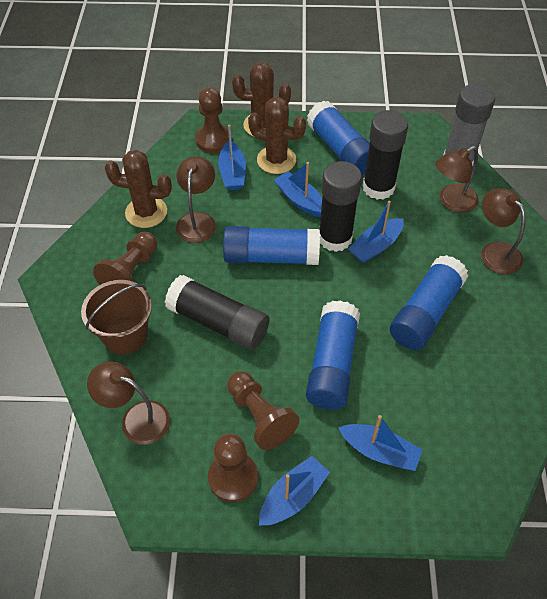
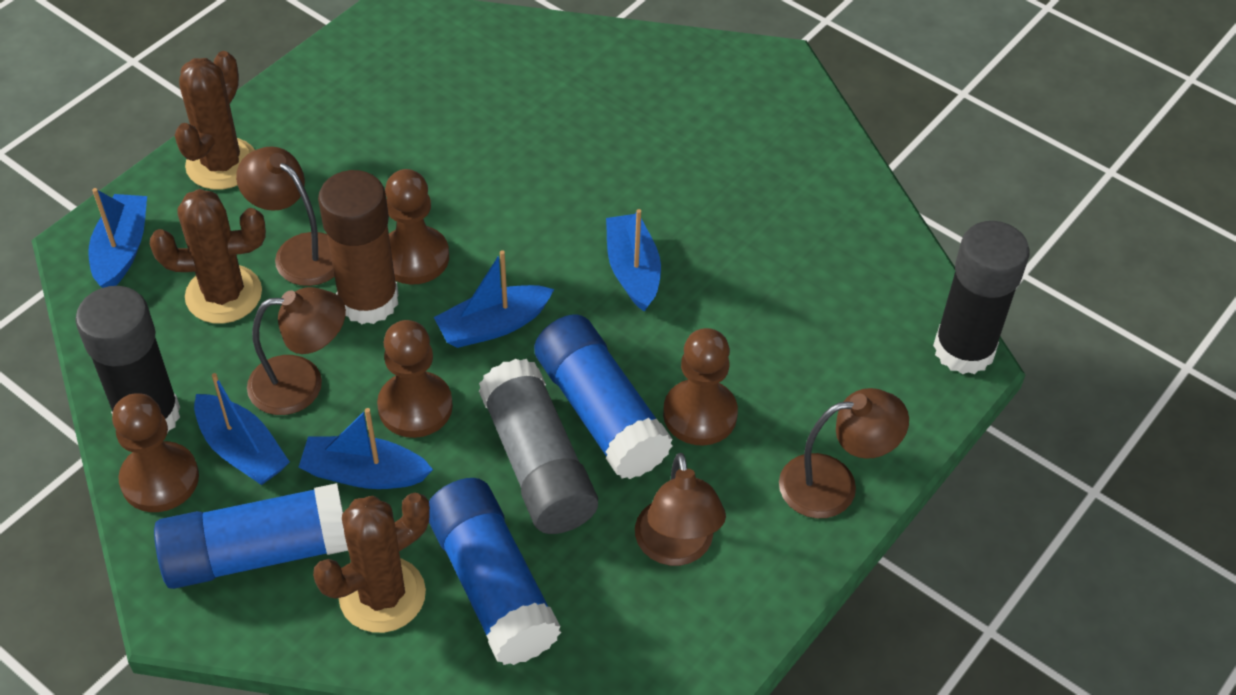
black glue stick: 3 -> 2
blue glue stick: 4 -> 3
brown bucket: 1 -> 0
brown glue stick: 0 -> 1

